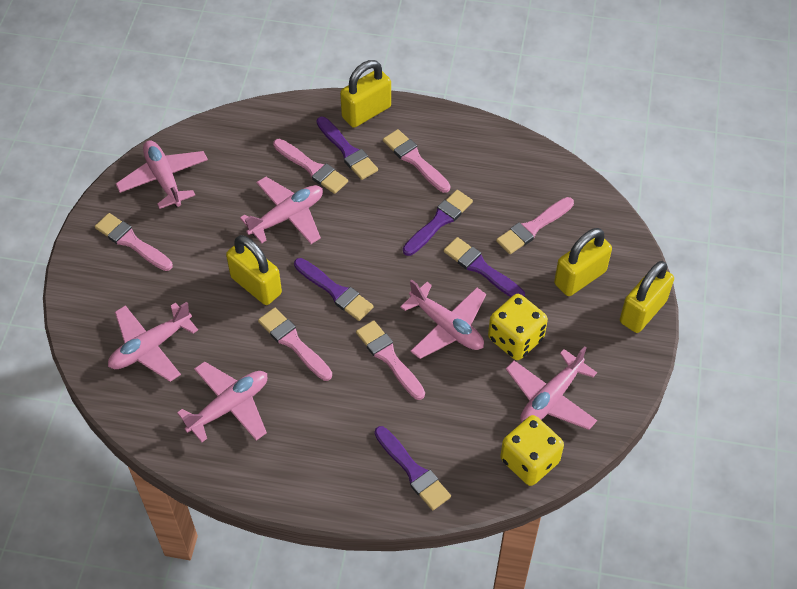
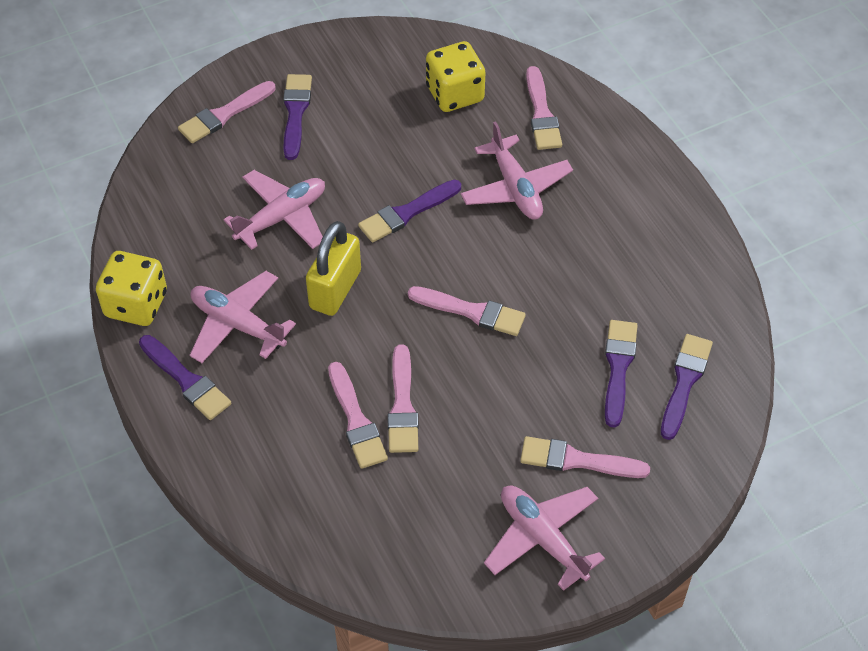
pink plane: 6 -> 4
yellow padlock: 4 -> 1

